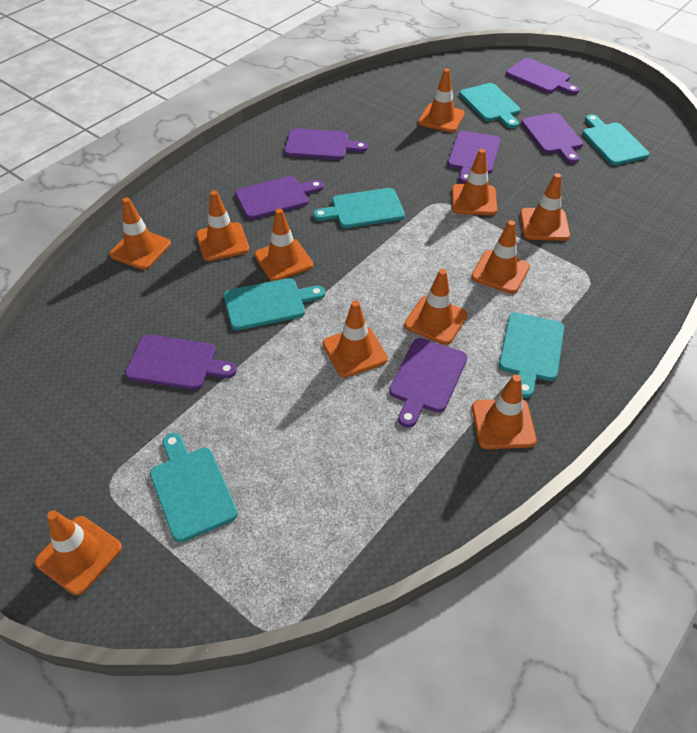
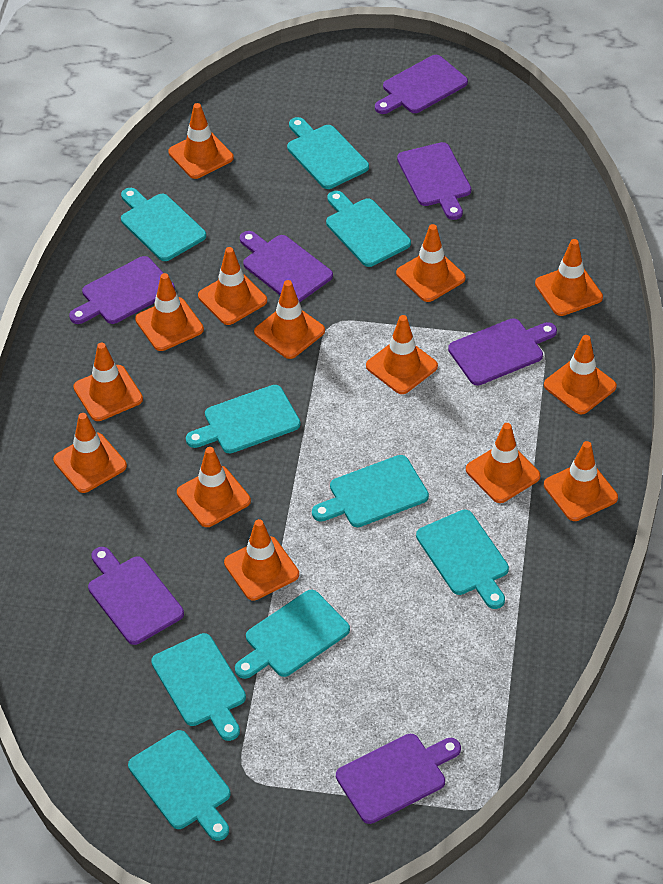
orange traffic cone: 11 -> 14
turquoise cutting board: 6 -> 9

